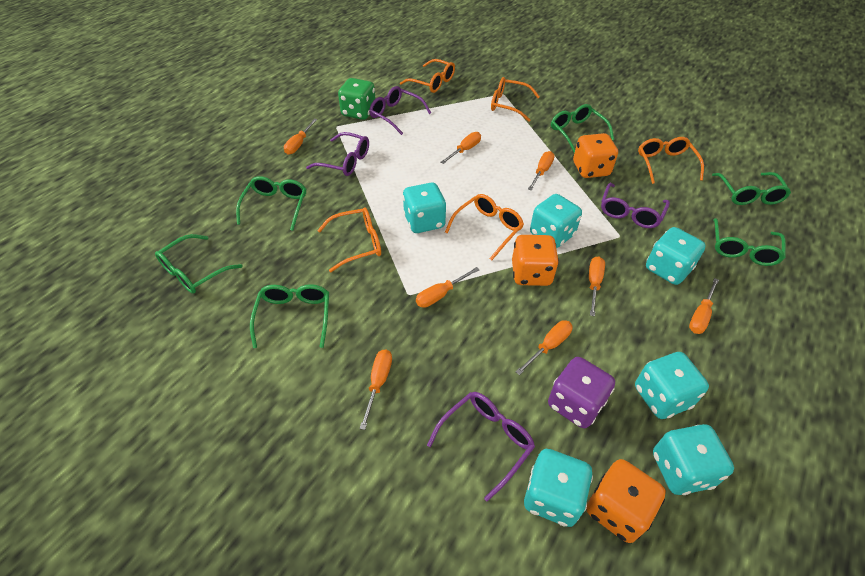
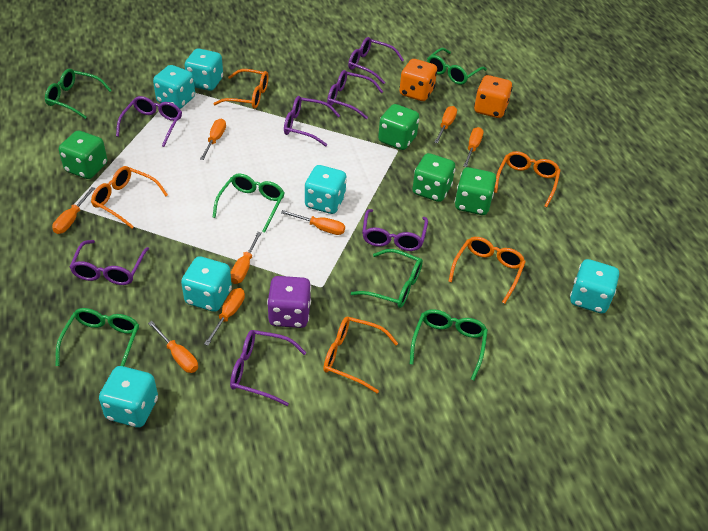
green dice: 1 -> 4
orange dice: 3 -> 2
purple glasses: 4 -> 7

